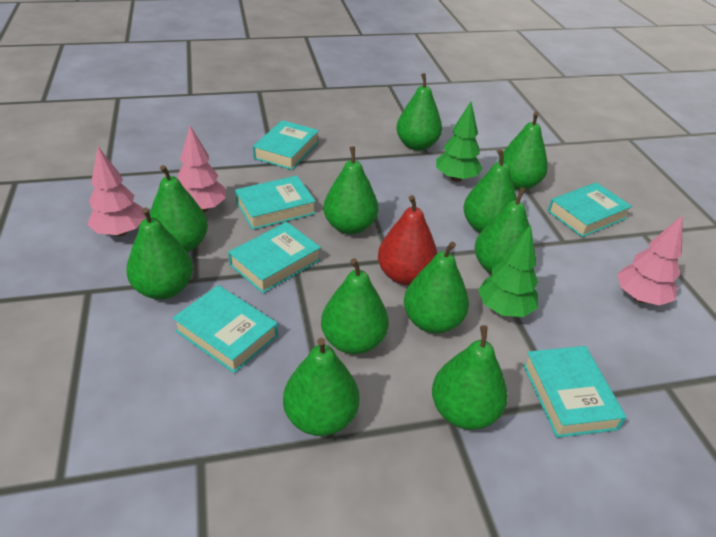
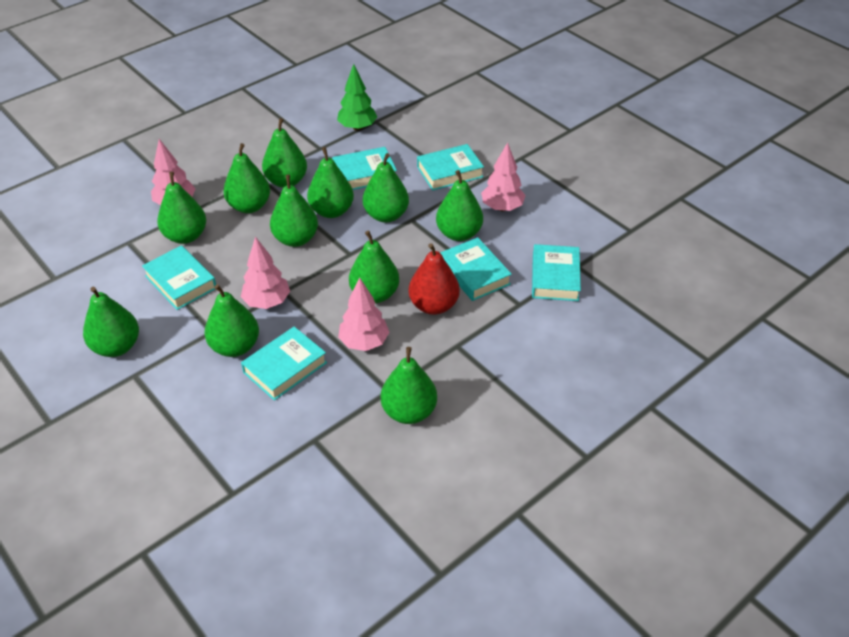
green tree: 2 -> 1
pink tree: 3 -> 4

